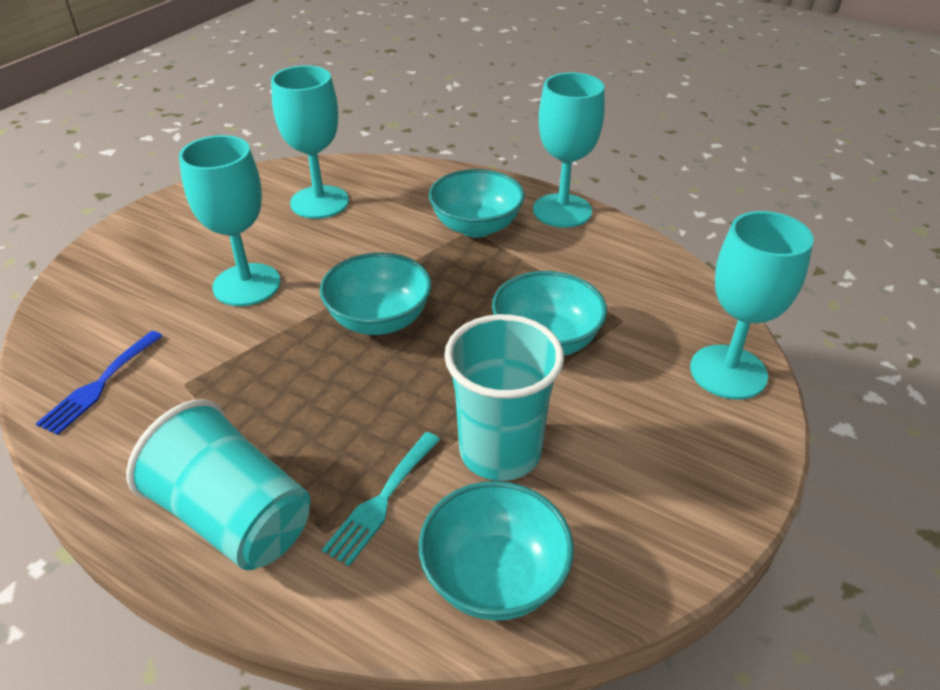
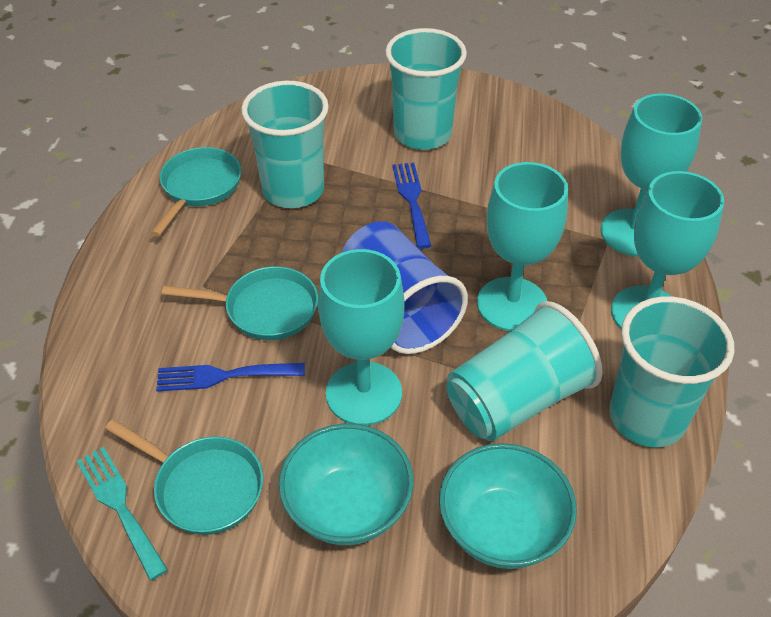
blue cup: 0 -> 1
blue fork: 1 -> 2
turquoise bowl: 4 -> 2
turquoise cup: 2 -> 4
turquoise pan: 0 -> 3

